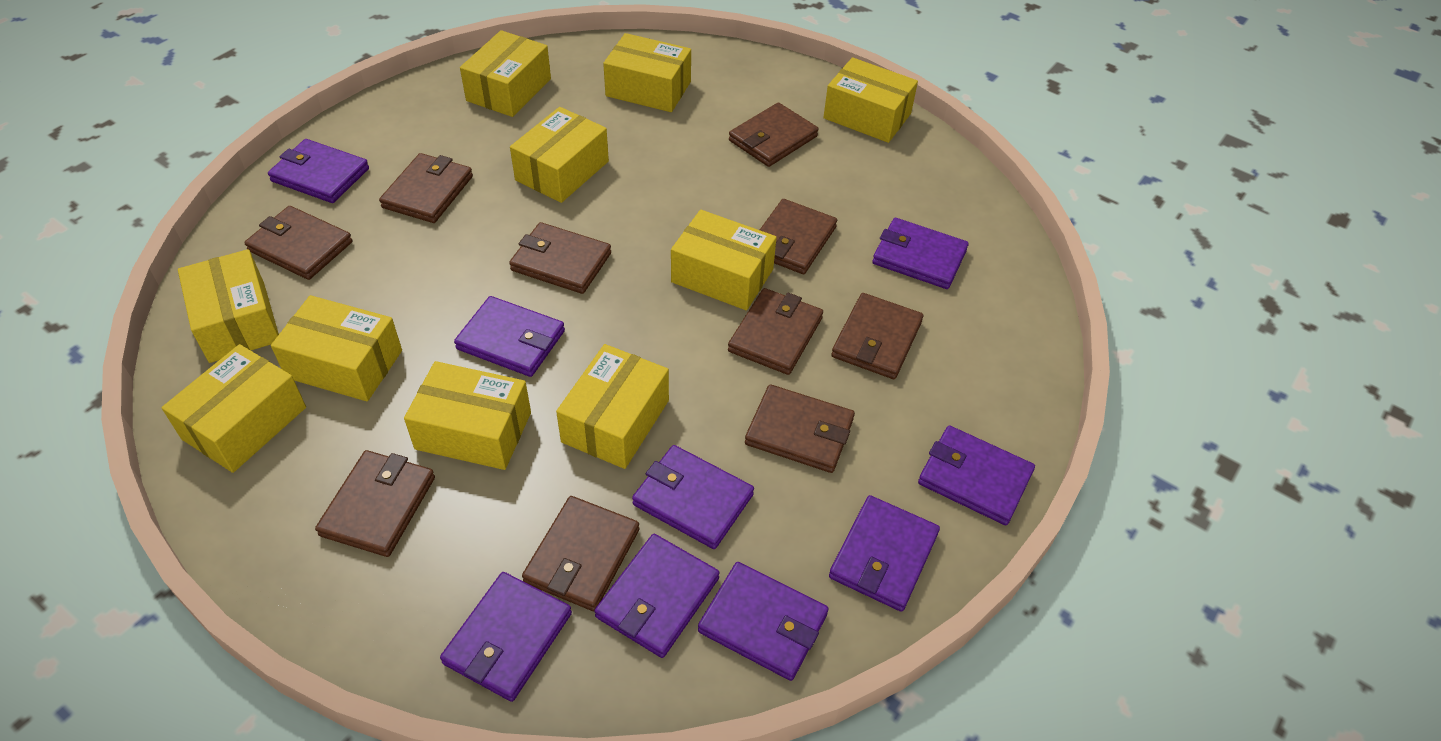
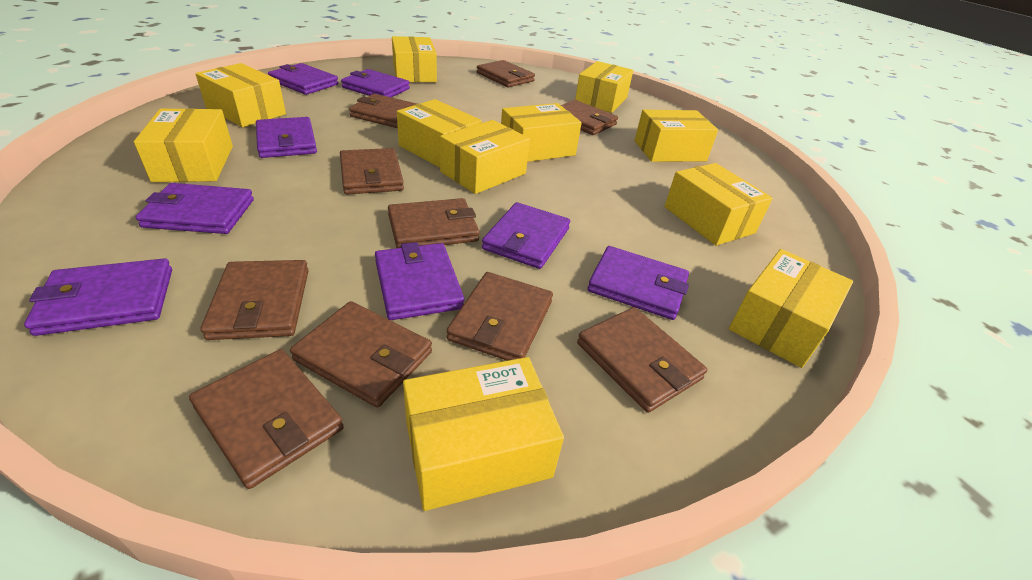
purple wallet: 9 -> 8
yellow box: 10 -> 11

